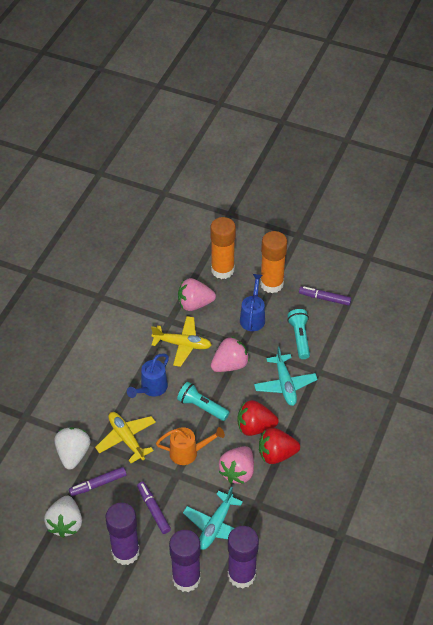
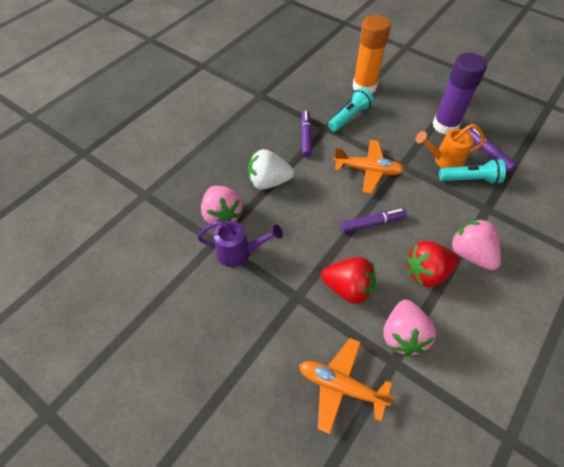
blue watering can: 2 -> 0
orange glue stick: 2 -> 1
orange plane: 0 -> 2
purple glue stick: 3 -> 1
purple watering can: 0 -> 1
turquoise plane: 2 -> 0
white strawberry: 2 -> 1
yellow plane: 2 -> 0

